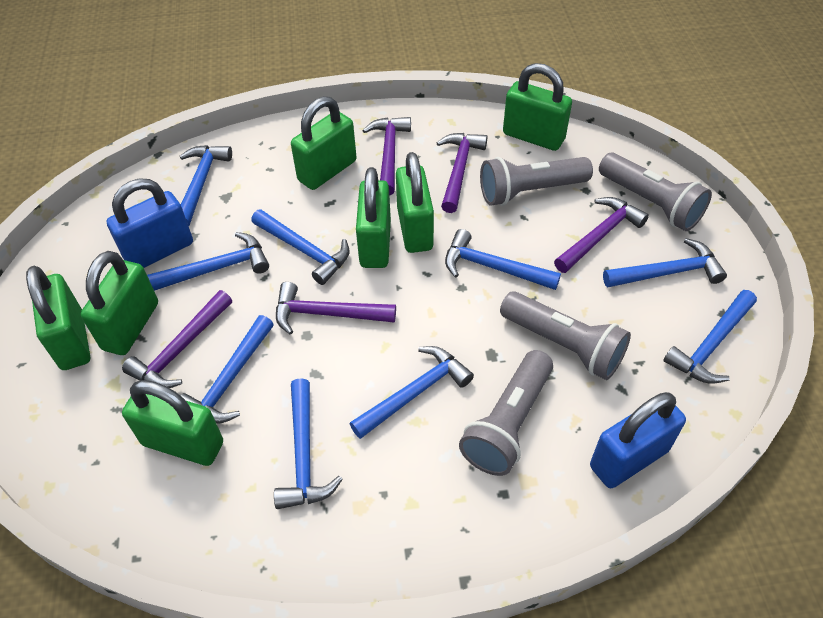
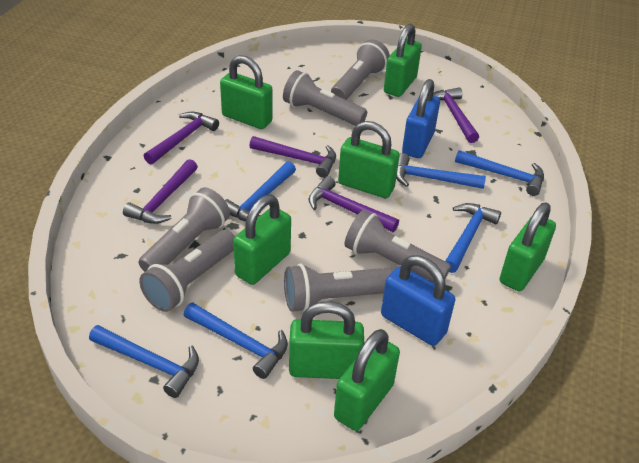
blue hammer: 9 -> 6
grey flashlight: 4 -> 6

